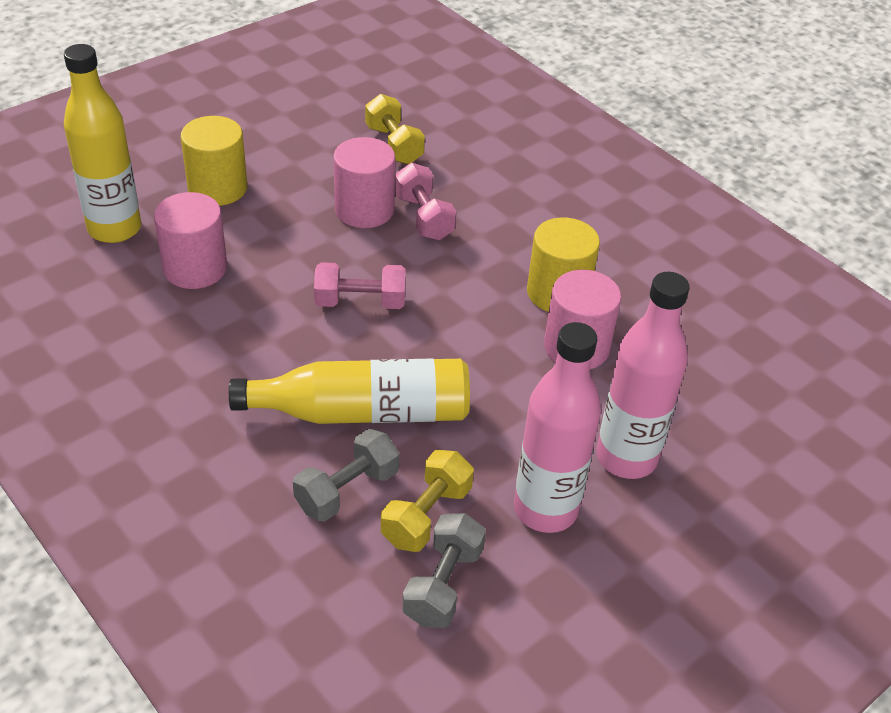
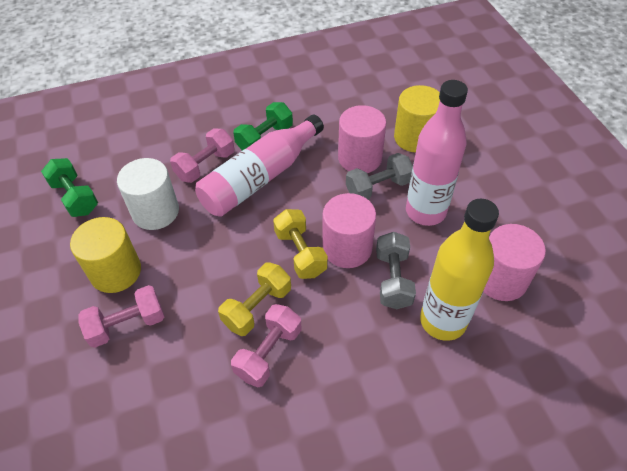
green dumbbell: 0 -> 2
pink dumbbell: 2 -> 3
white cylinder: 0 -> 1
yellow bottle: 2 -> 1

